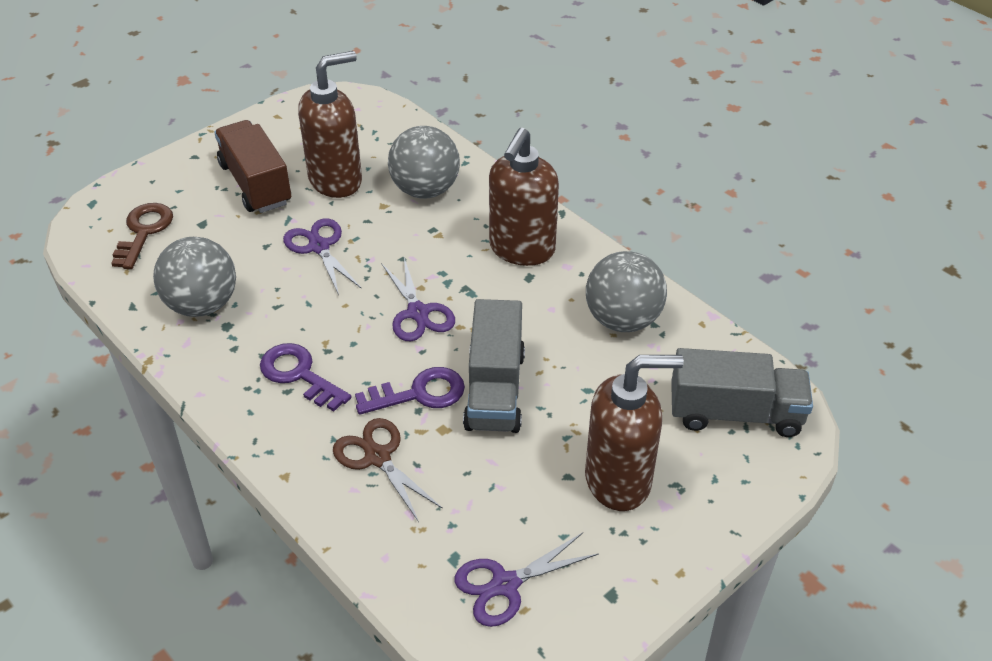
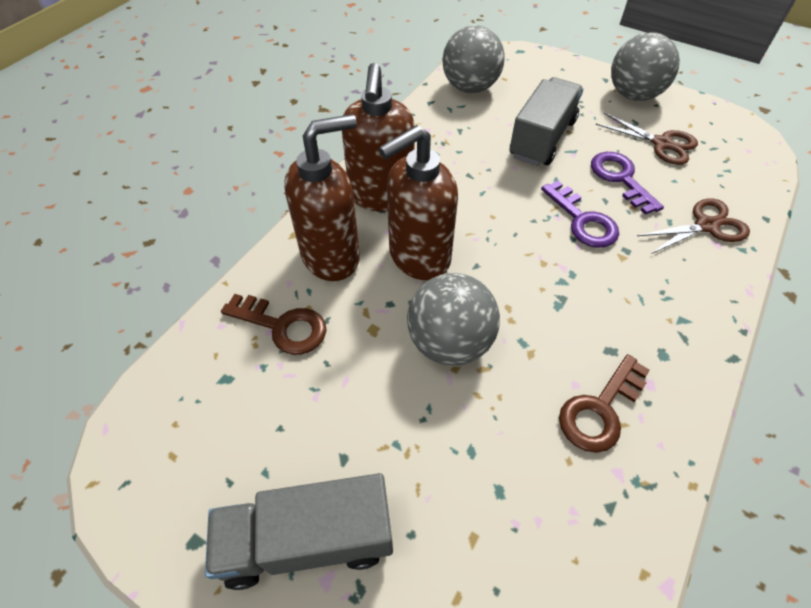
brown key: 1 -> 2
brown scissors: 1 -> 2
brown truck: 1 -> 0
purple scissors: 3 -> 0

